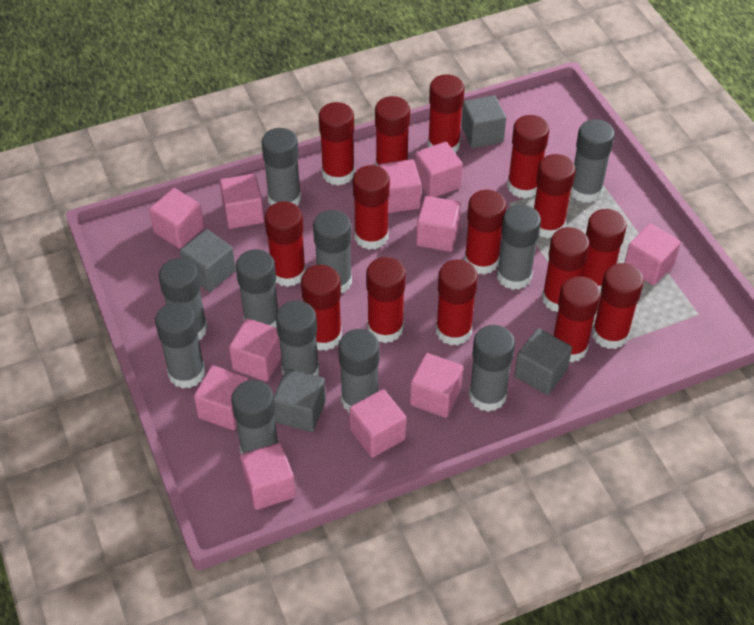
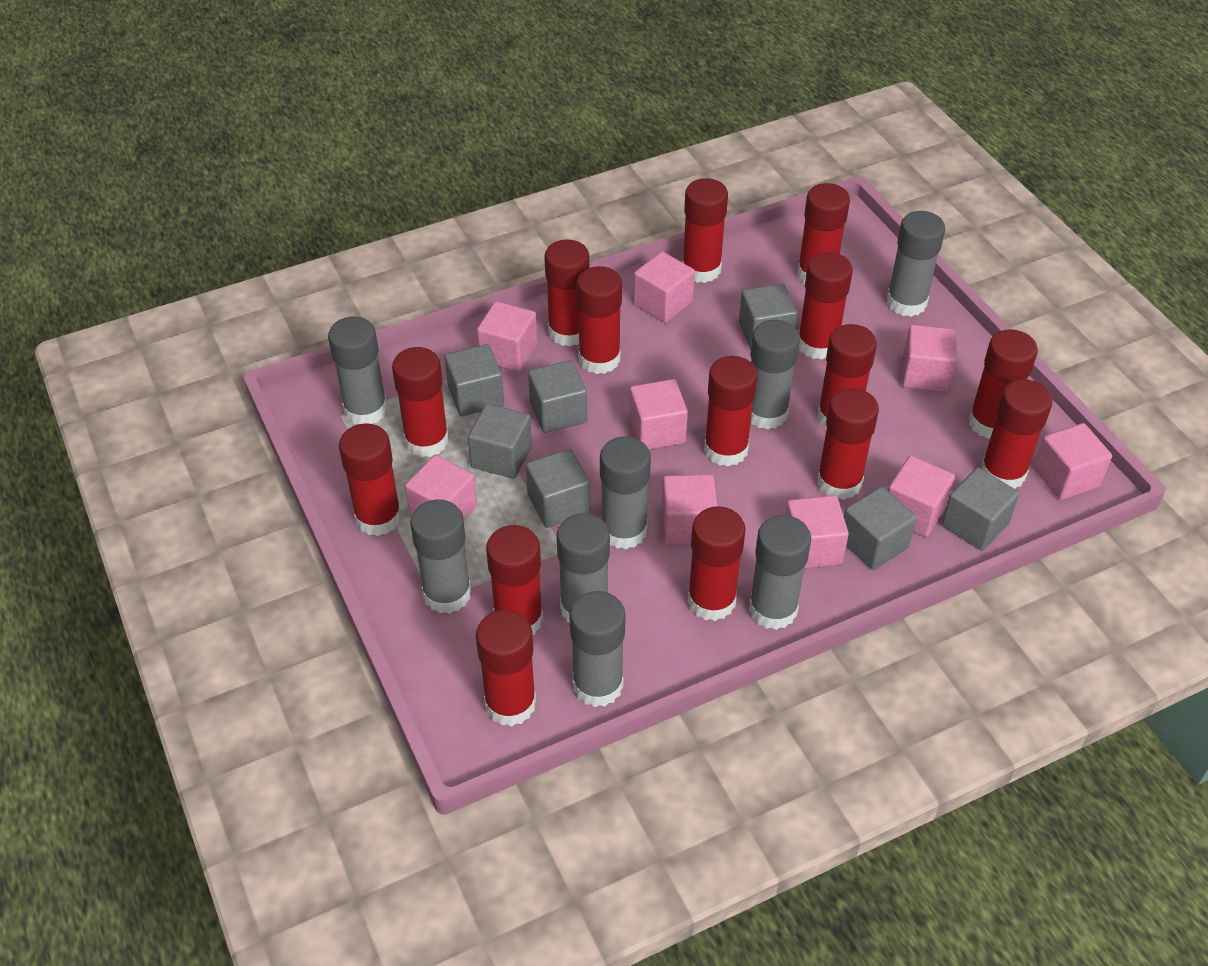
grey cube: 4 -> 7
grey glue stick: 11 -> 8
pink cube: 11 -> 9

